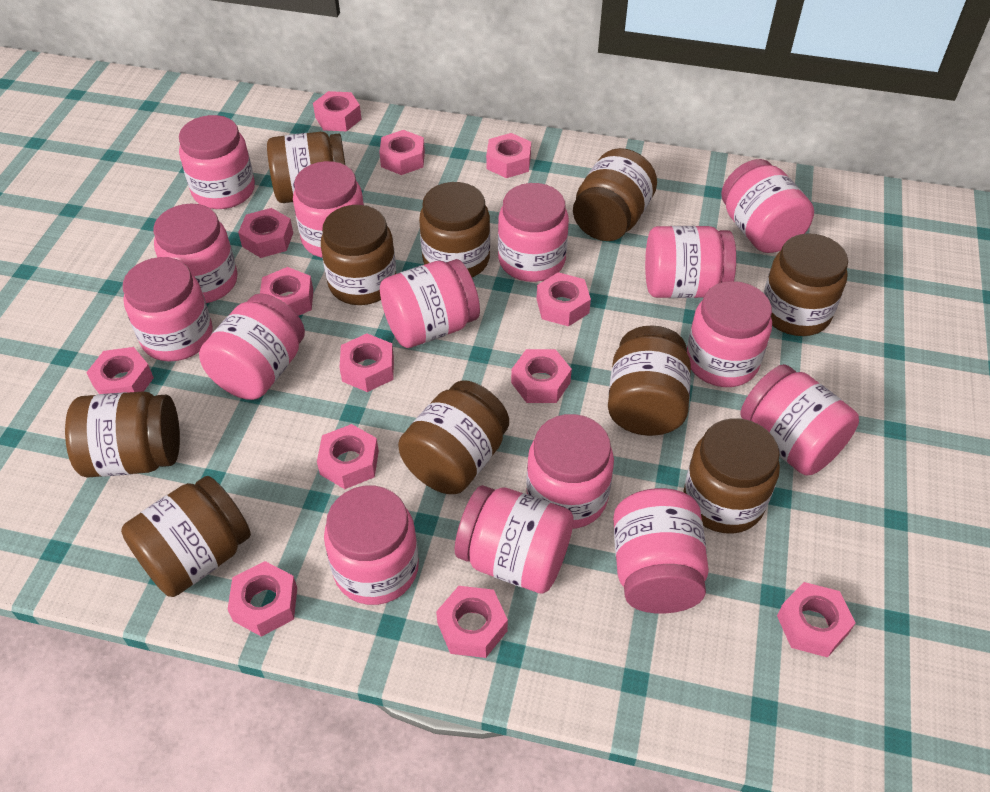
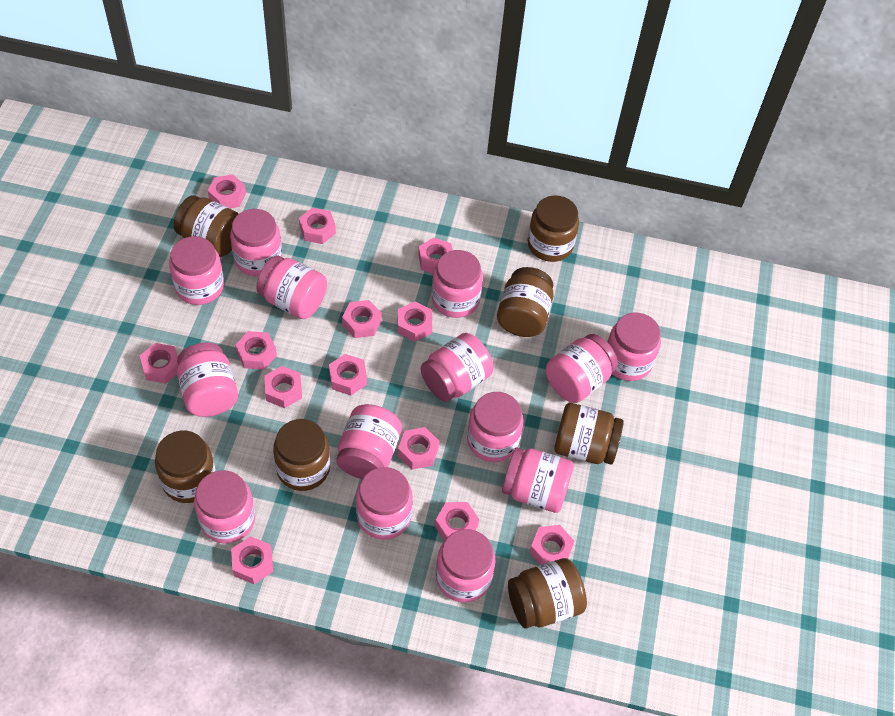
brown jar: 10 -> 7
pink jar: 15 -> 14

